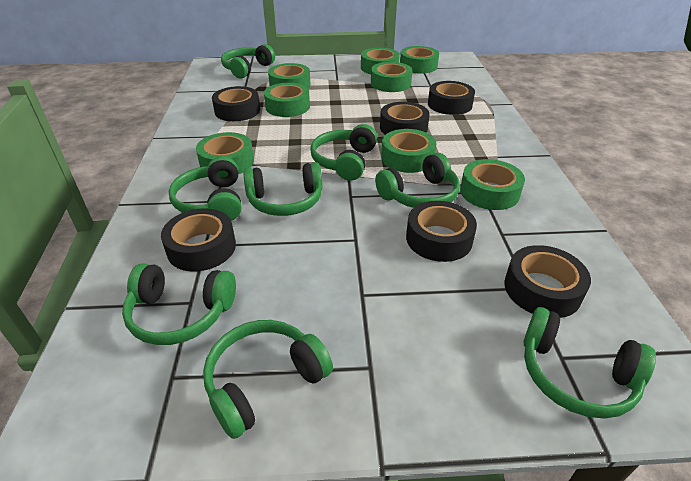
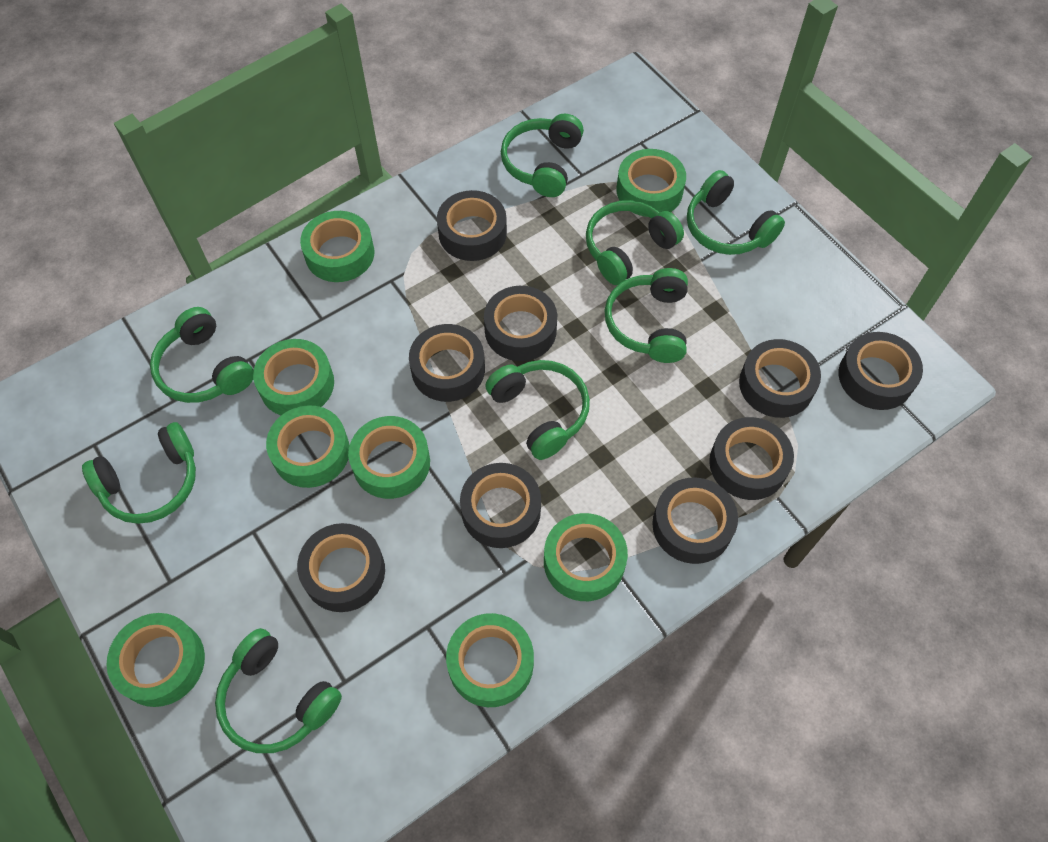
black tape: 6 -> 9

